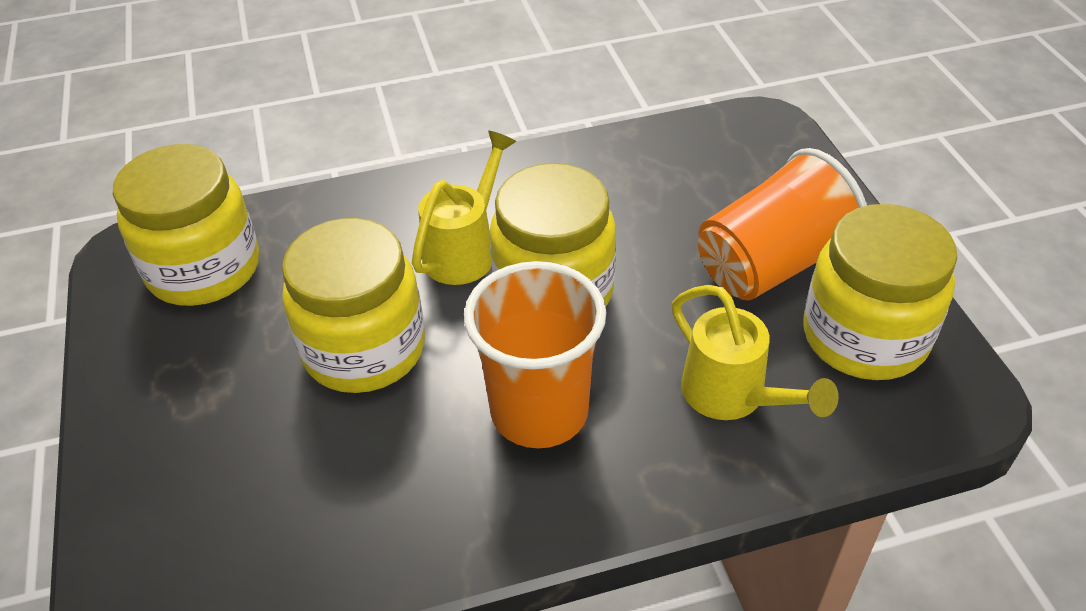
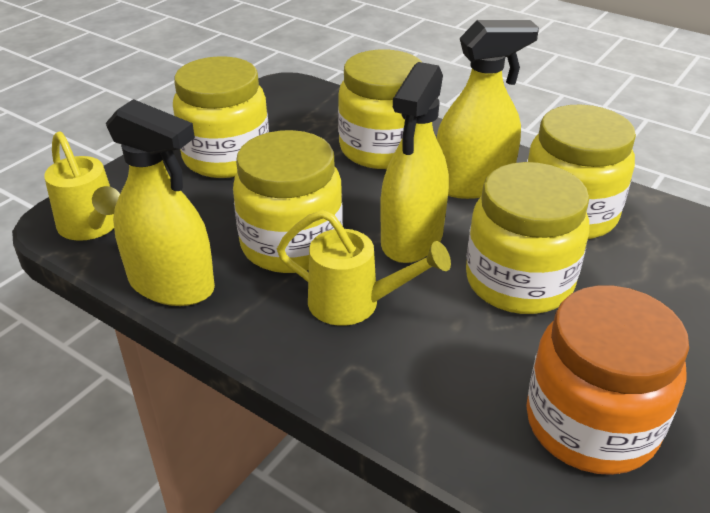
orange cup: 2 -> 0
orange jar: 0 -> 1
yellow jar: 4 -> 5
yellow spray bottle: 0 -> 3

